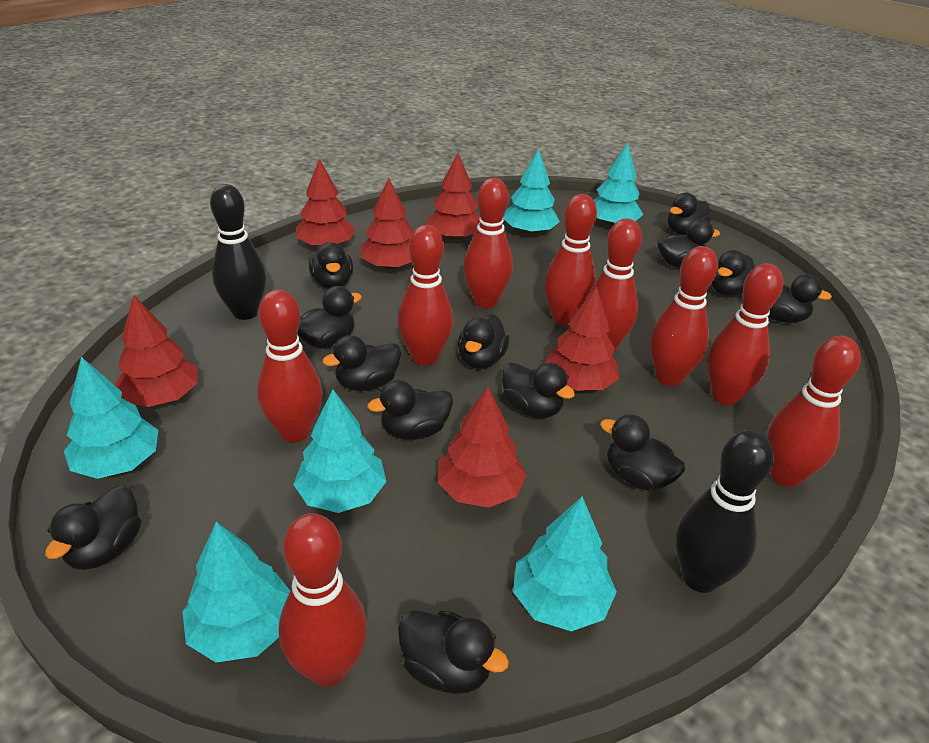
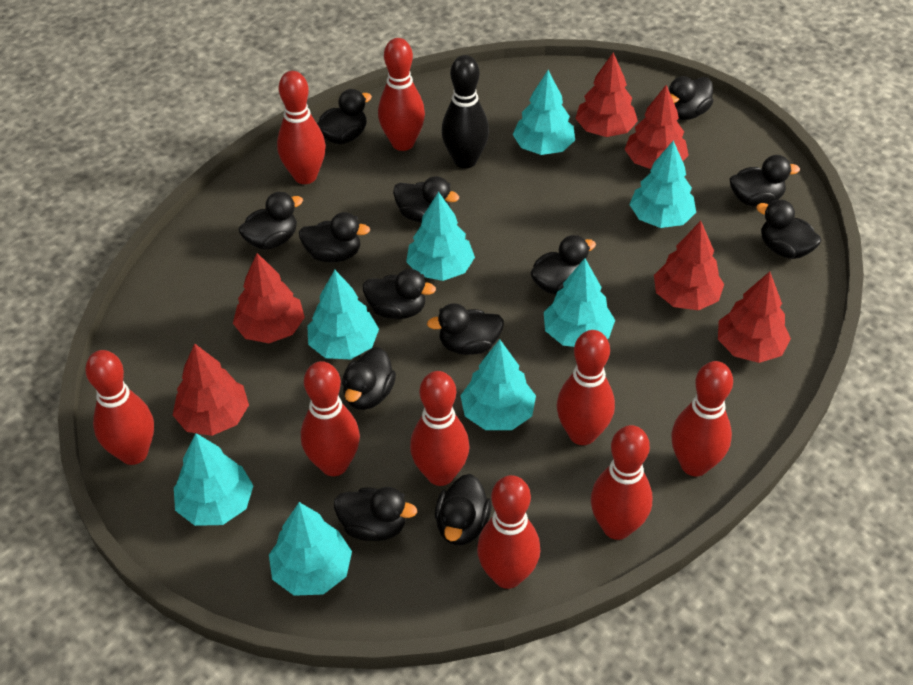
black bowling pin: 2 -> 1
turquoise tree: 6 -> 8

